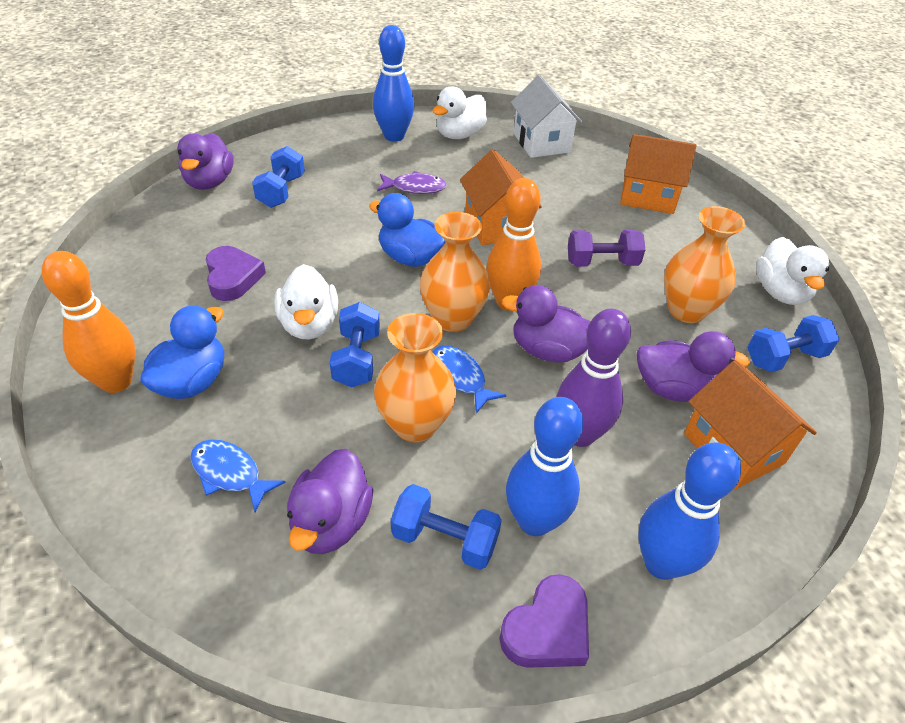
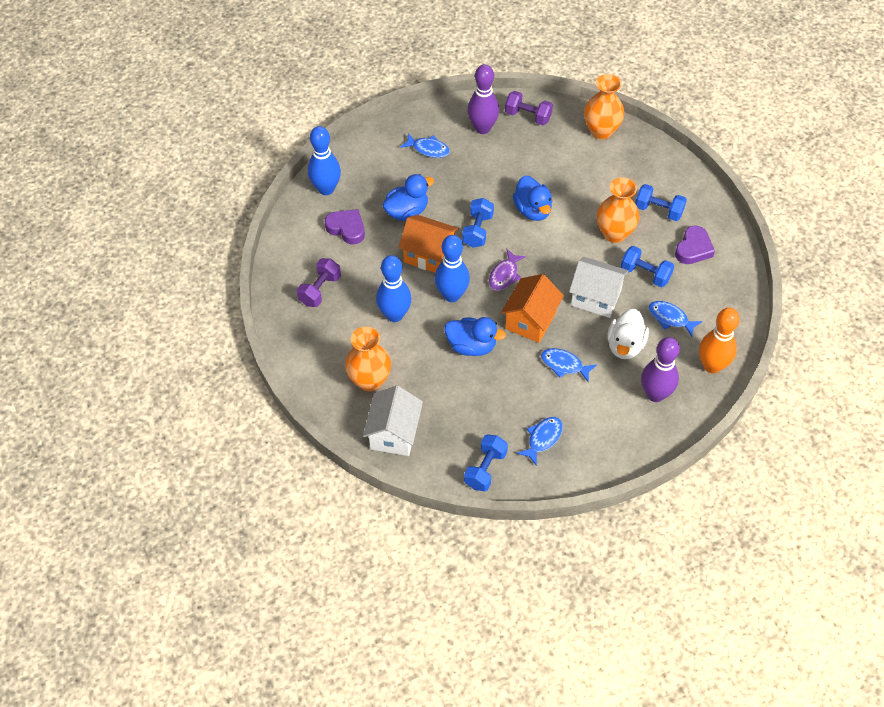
blue duck: 2 -> 3
blue fish: 2 -> 4
orange bowling pin: 2 -> 1
orange house: 3 -> 2
purple bowling pin: 1 -> 2
purple duck: 4 -> 0
purple dumbbell: 1 -> 2
white duck: 3 -> 1
white house: 1 -> 2

